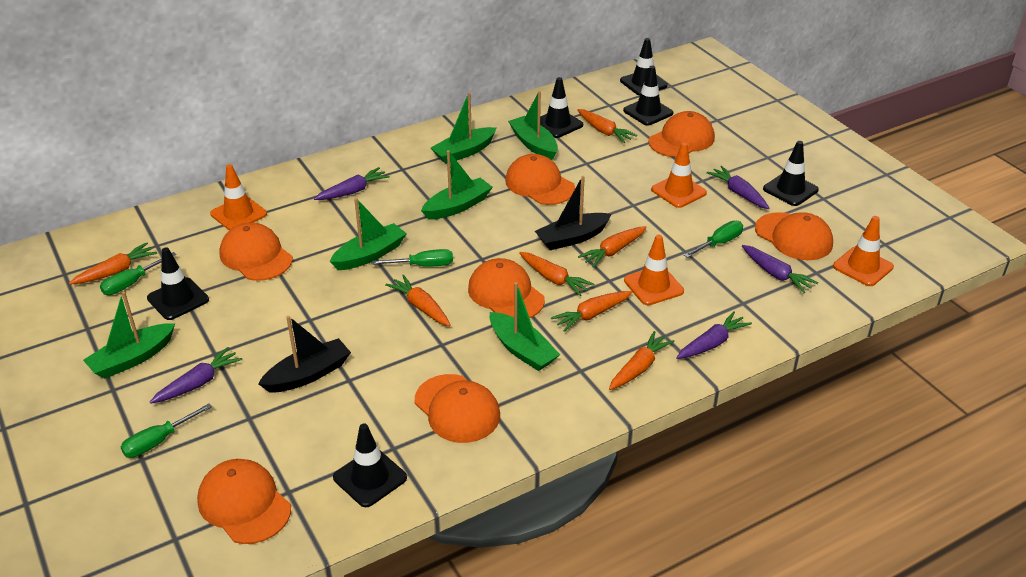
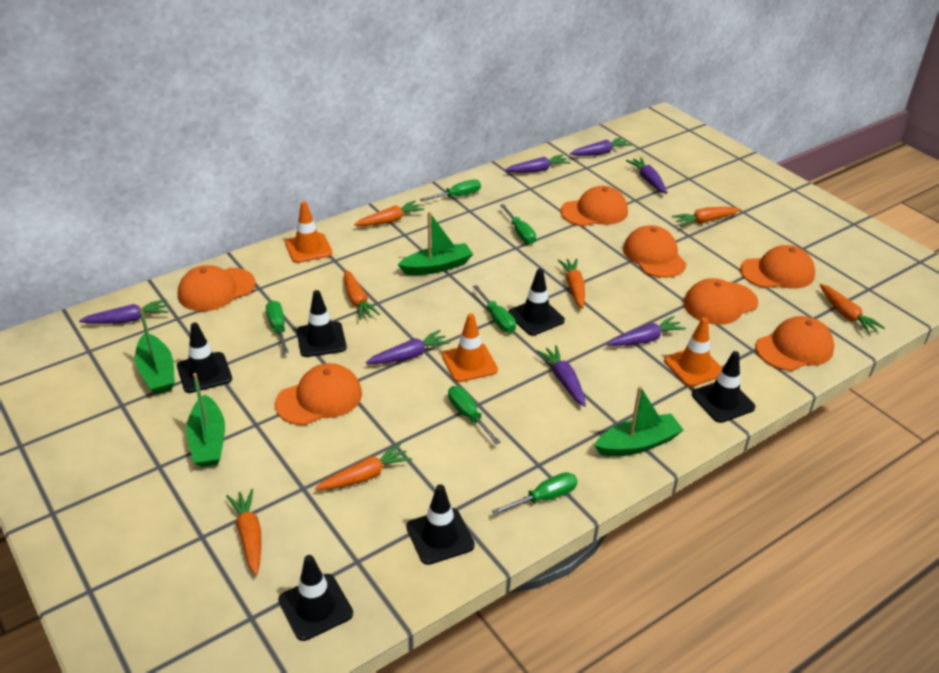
black boat: 2 -> 0
green boat: 6 -> 4
green screwdriver: 4 -> 6
orange traffic cone: 4 -> 3
purple carrot: 5 -> 7

